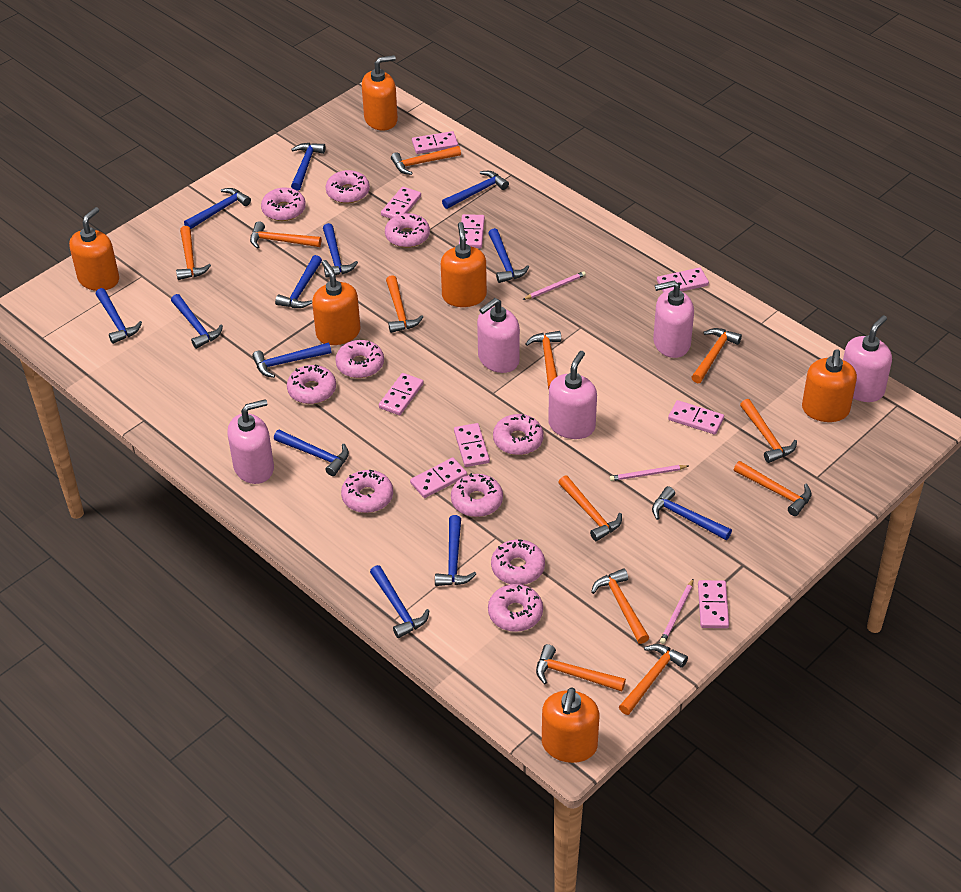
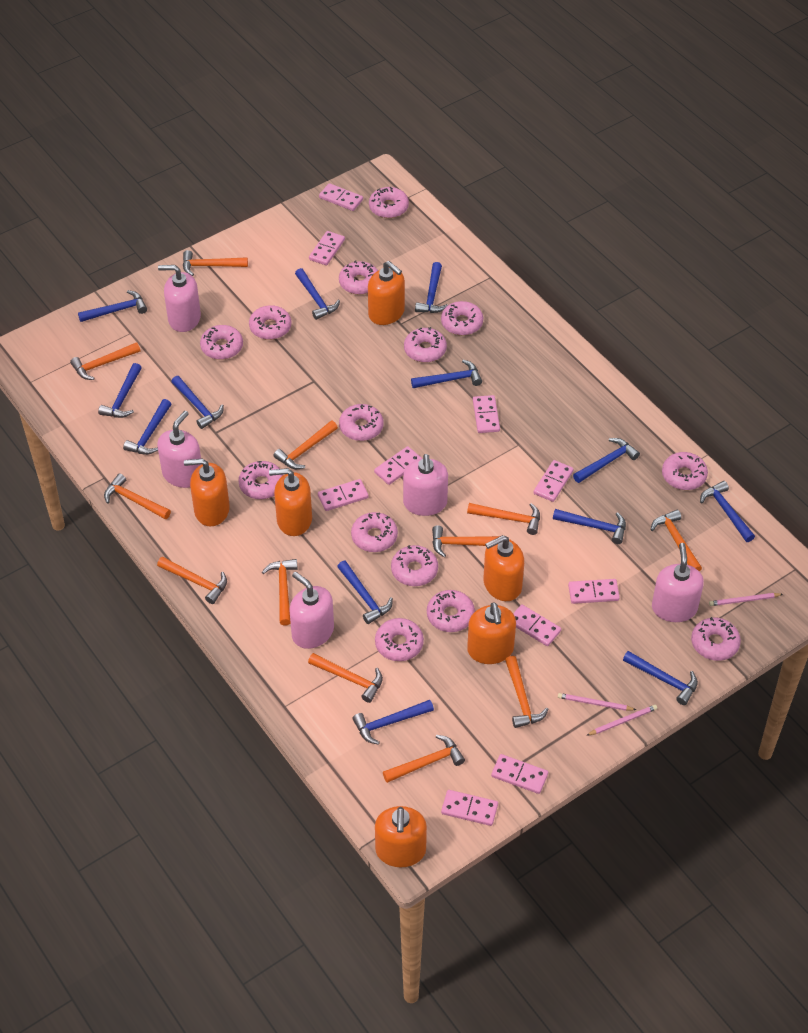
pink domino: 9 -> 10
pink donut: 10 -> 14

